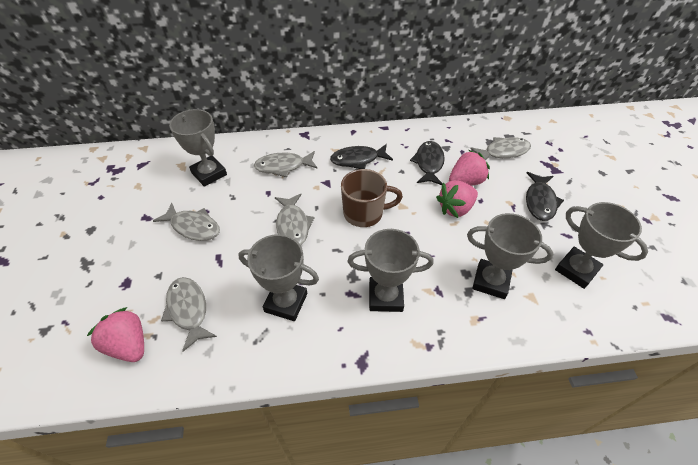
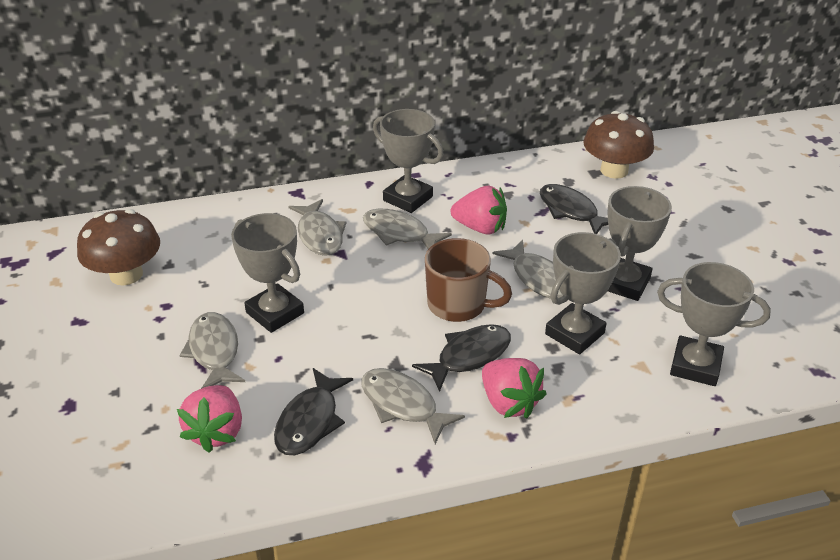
brown mushroom: 0 -> 2

